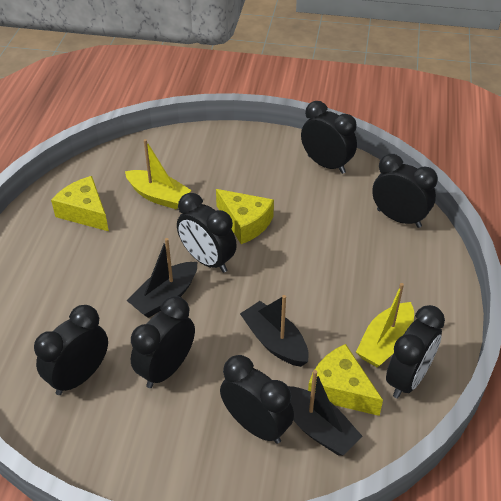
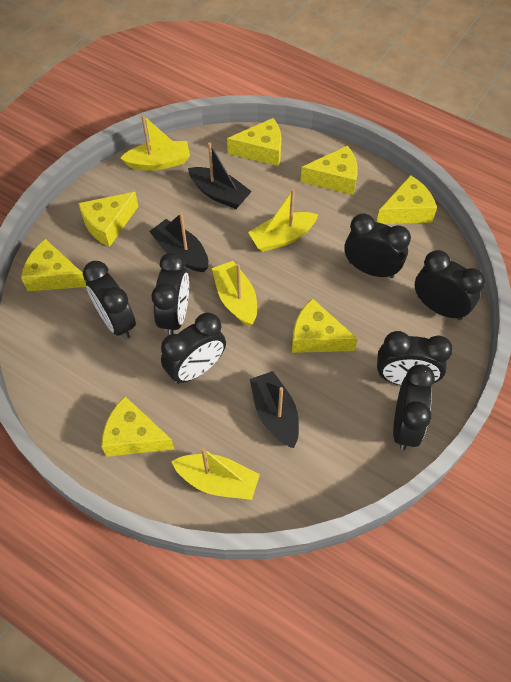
yellow boat: 2 -> 4
yellow cheese: 3 -> 7

